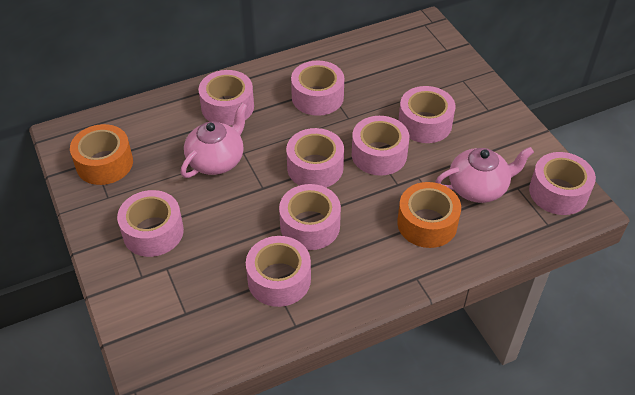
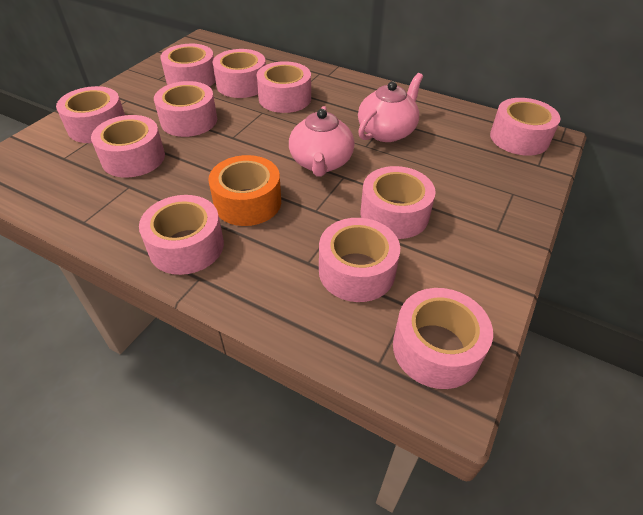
orange tape: 2 -> 1
pink tape: 9 -> 11

